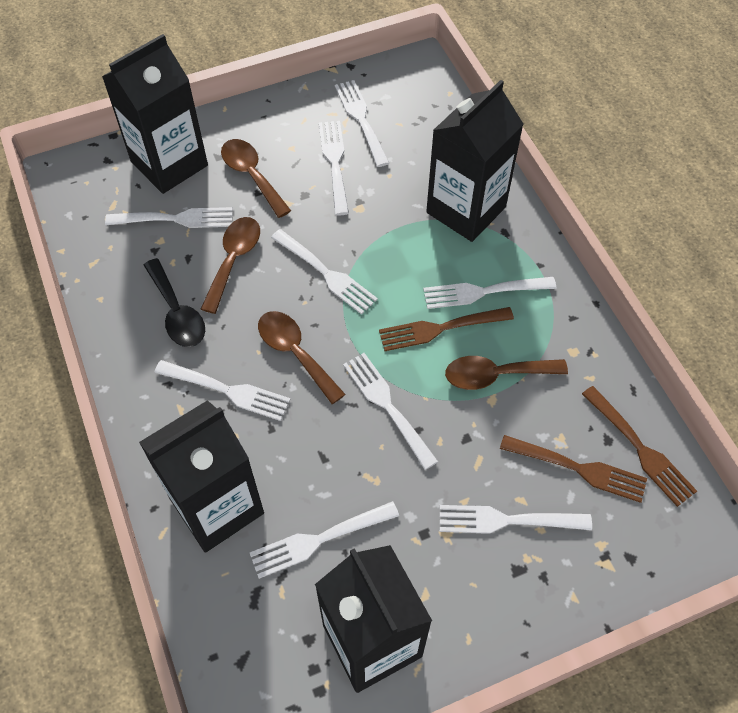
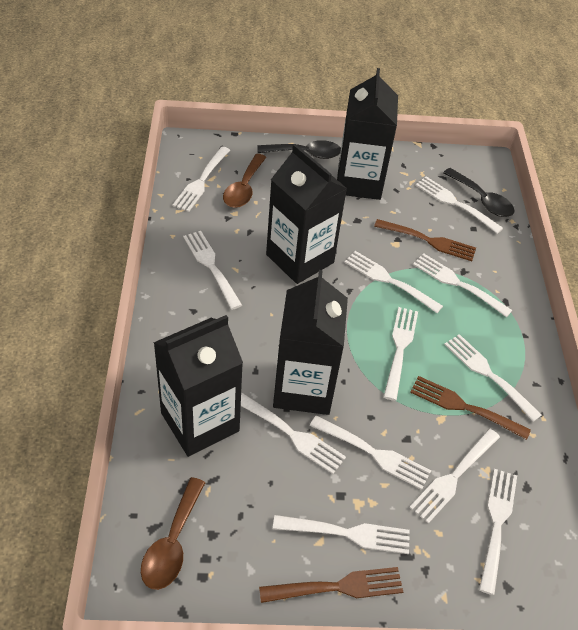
black spoon: 1 -> 2
brown spoon: 4 -> 2
white fork: 9 -> 12

